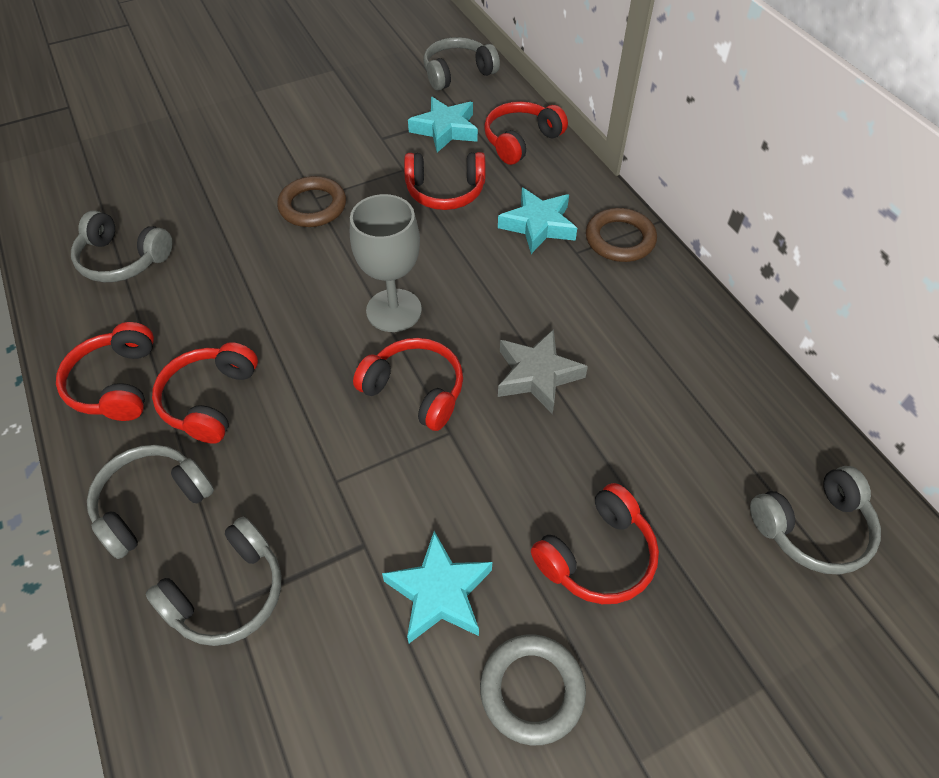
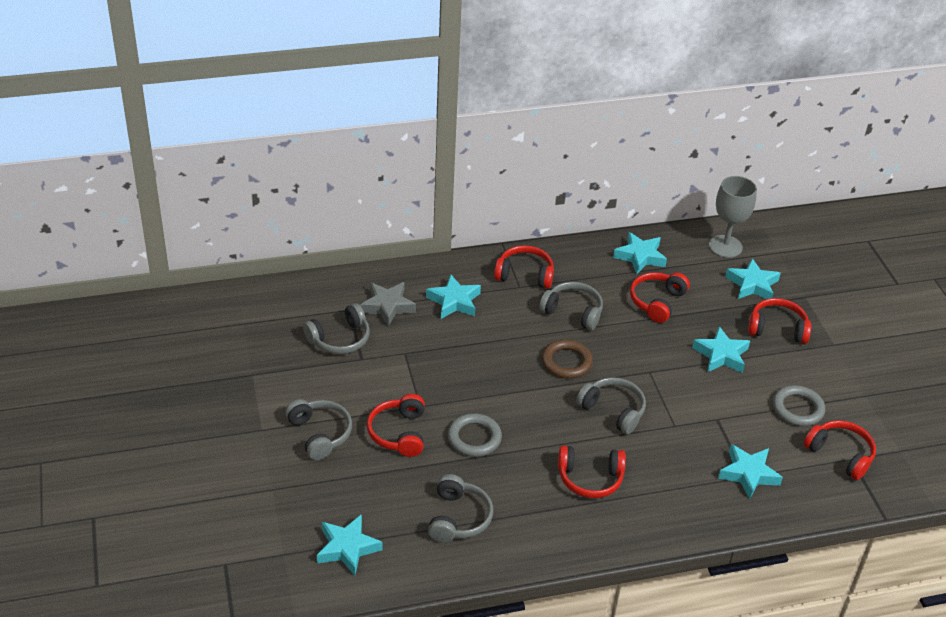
brown ring: 2 -> 1
grey ring: 1 -> 2
turquoise star: 3 -> 6

